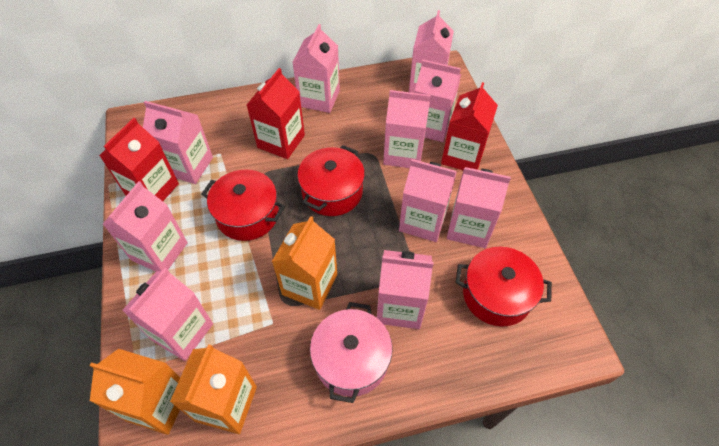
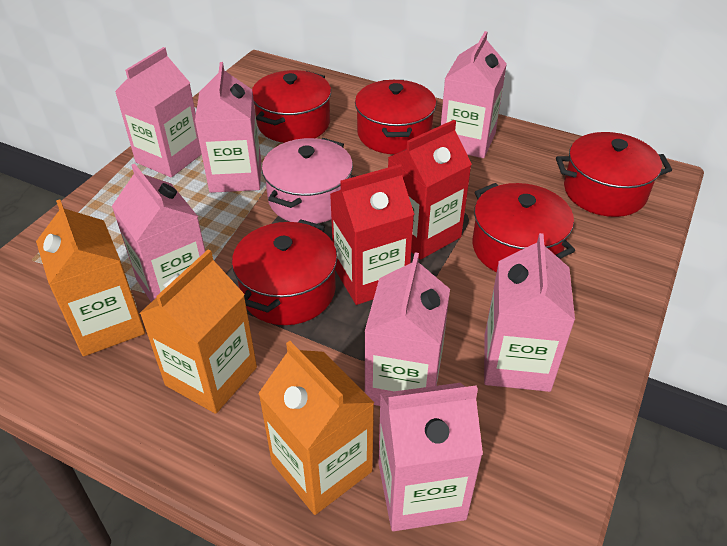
pink carton: 10 -> 7
red carton: 3 -> 2
red pot: 3 -> 5

